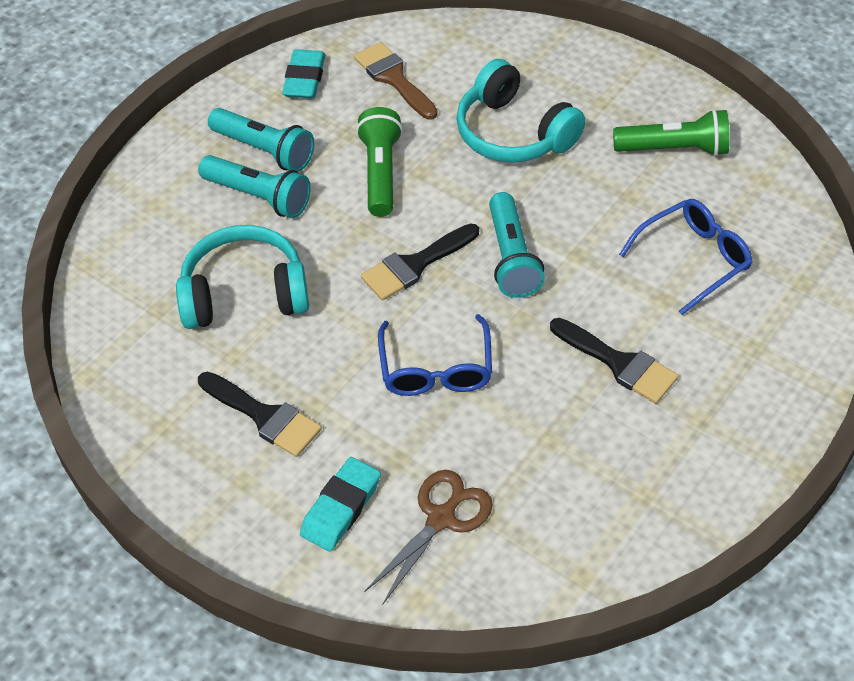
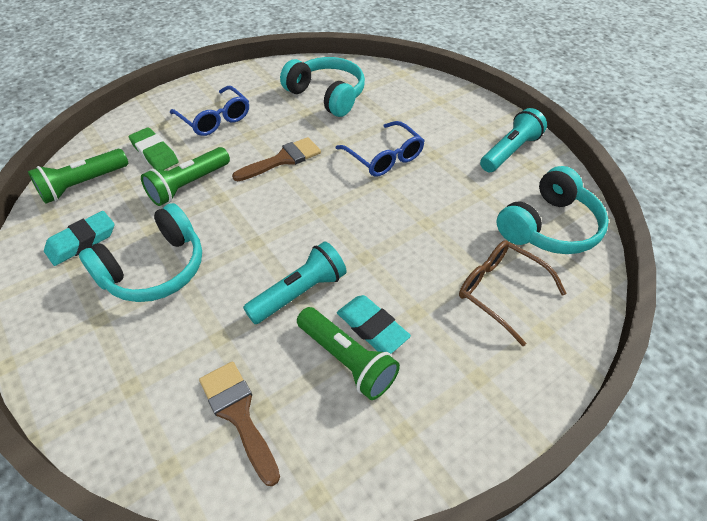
black brush: 3 -> 0
brown brush: 1 -> 2
brown glasses: 0 -> 1
brown scissors: 1 -> 0
green eraser: 0 -> 1
green flashlight: 2 -> 3
turquoise flashlight: 3 -> 2
turquoise headphones: 2 -> 3

